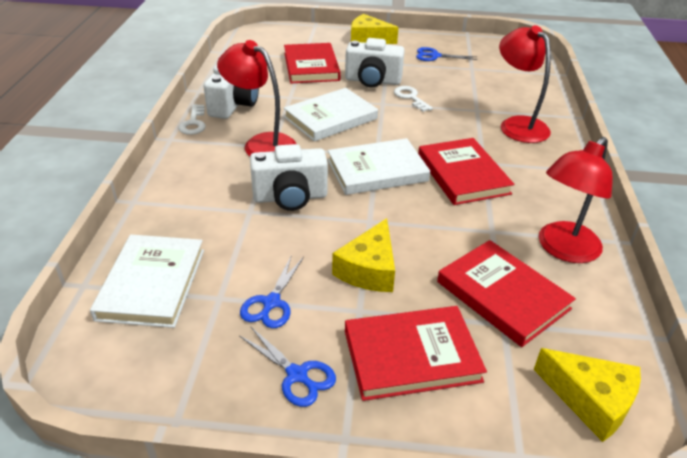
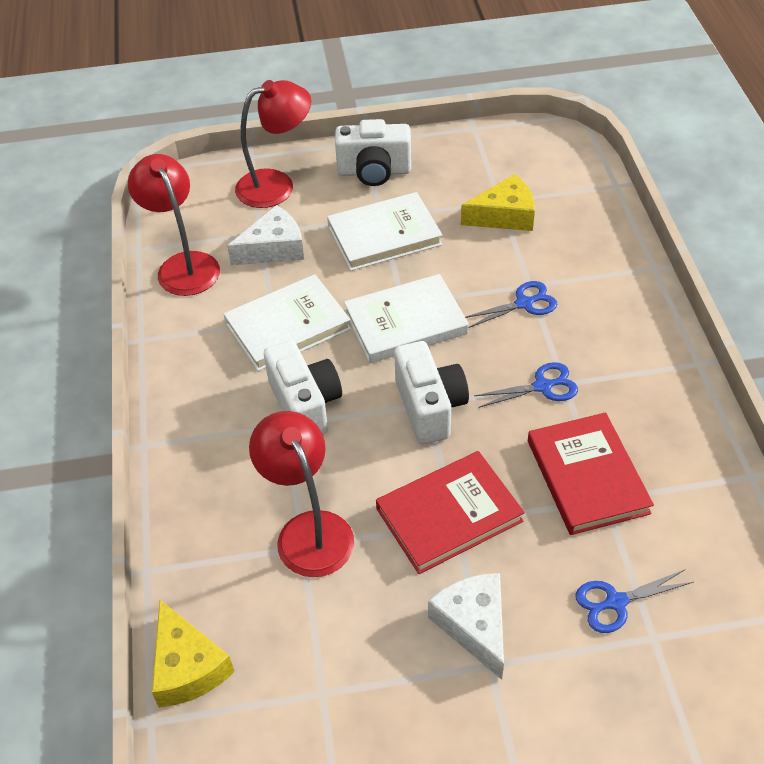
red book: 4 -> 2
white cheese: 0 -> 2
white key: 2 -> 0
yellow cheese: 3 -> 2

